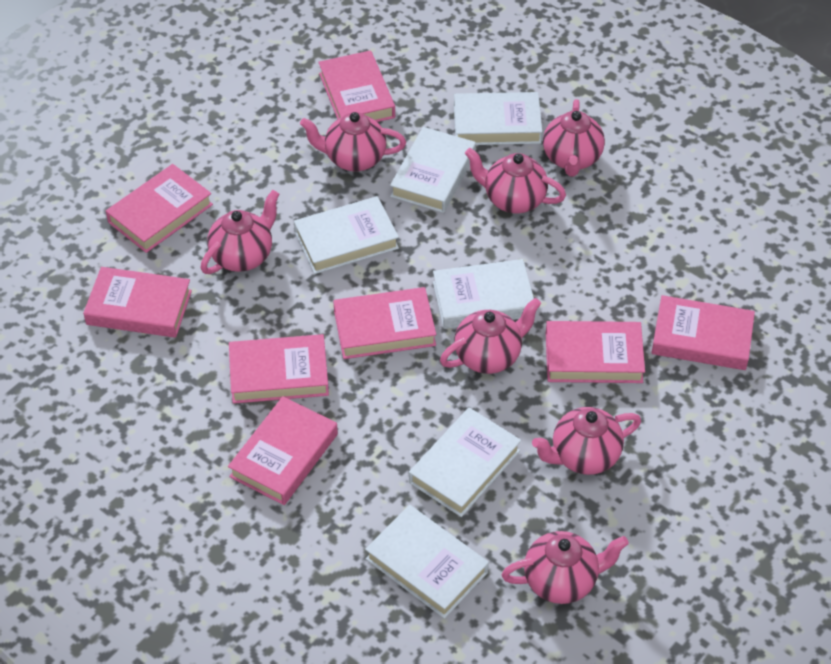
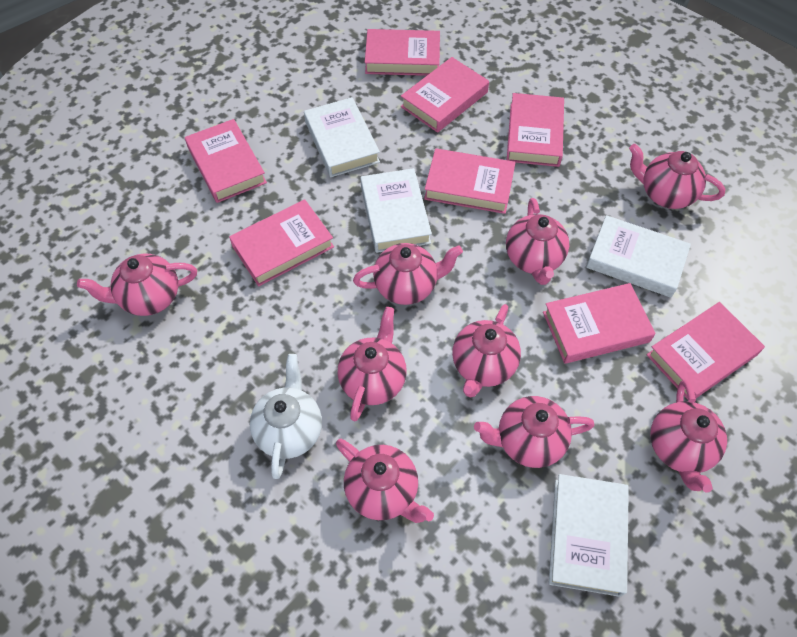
pink teapot: 7 -> 9
white book: 6 -> 4
white teapot: 0 -> 1

